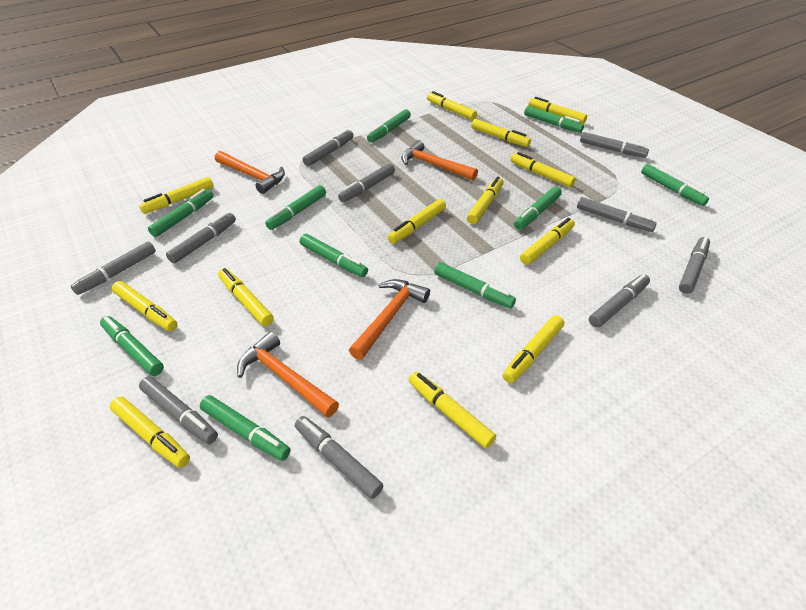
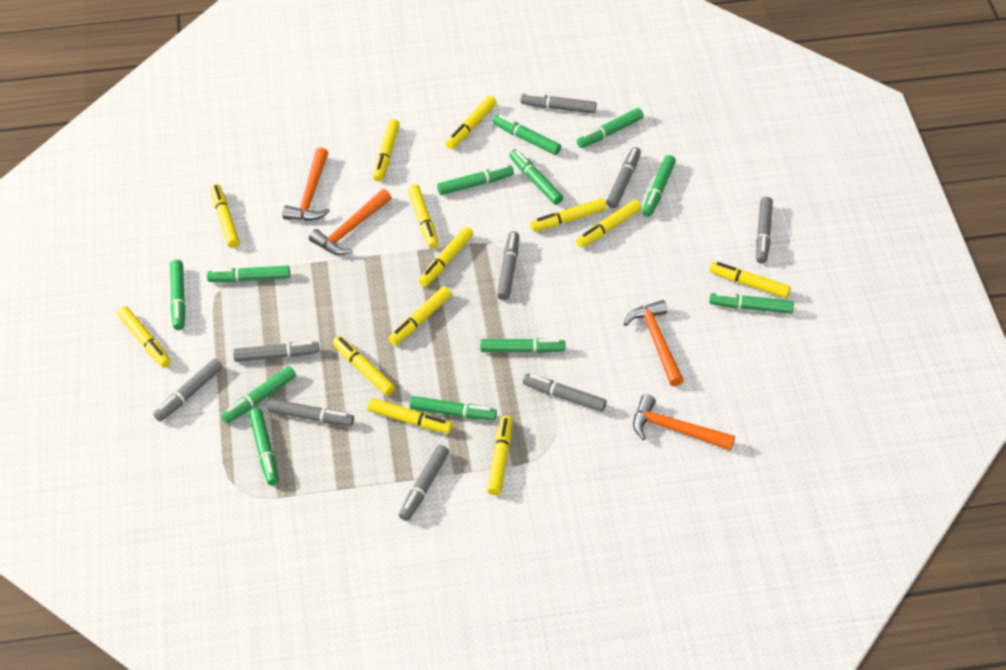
green marker: 10 -> 12
grey marker: 10 -> 9

